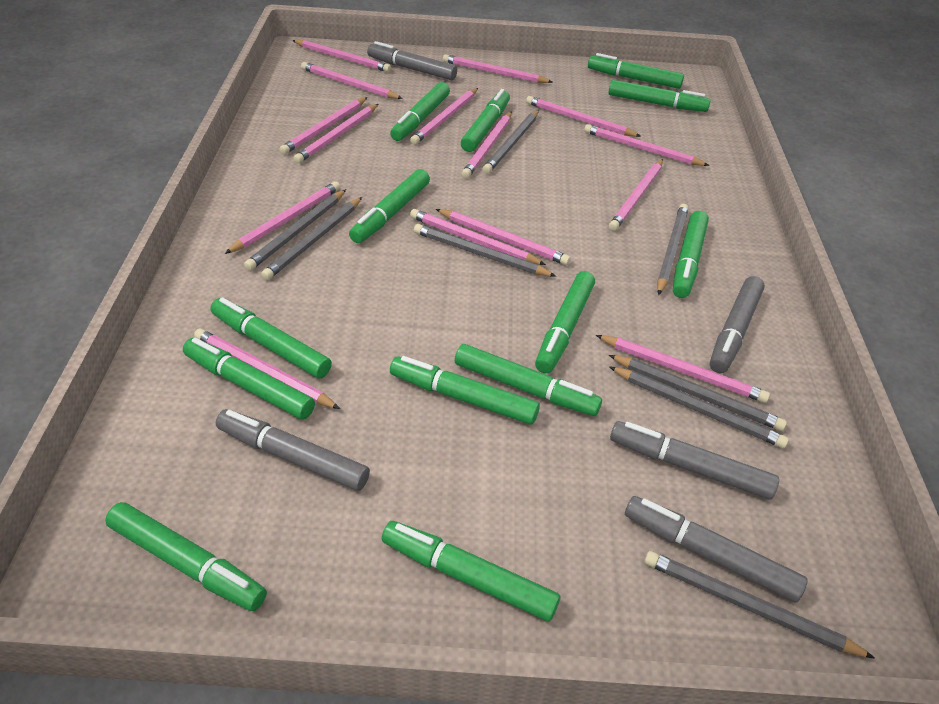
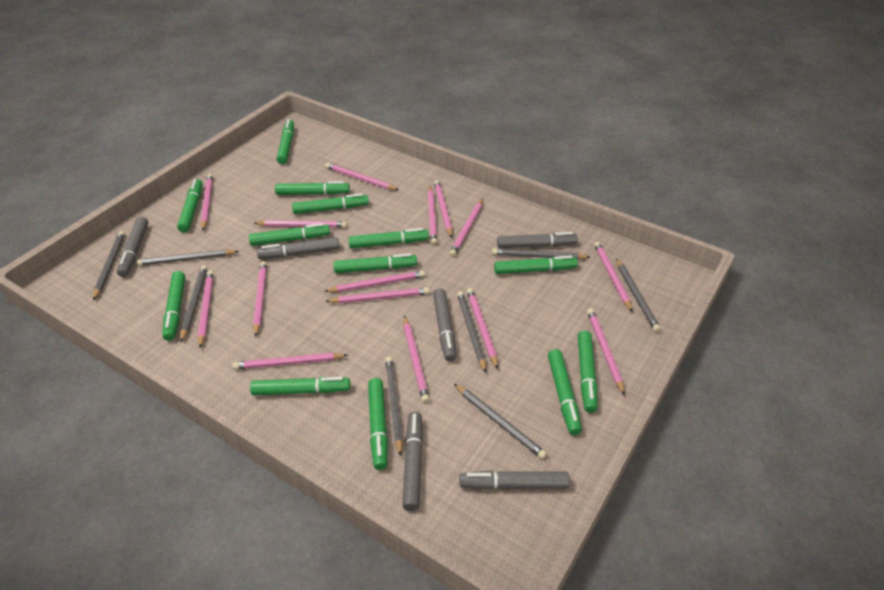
grey marker: 5 -> 6

